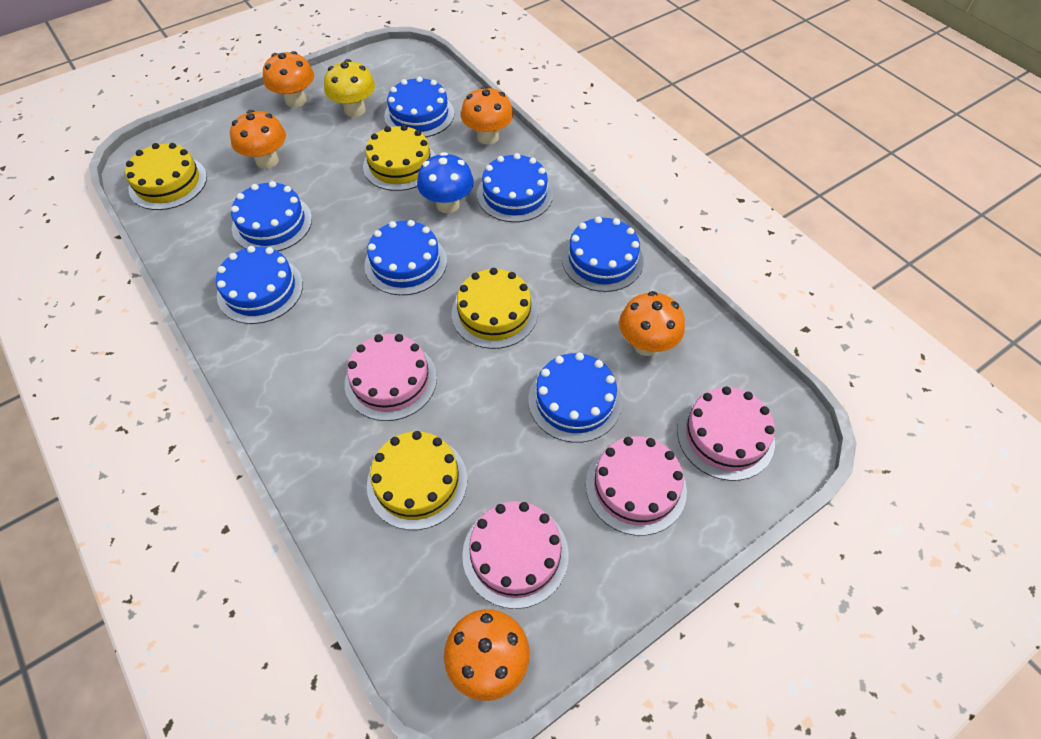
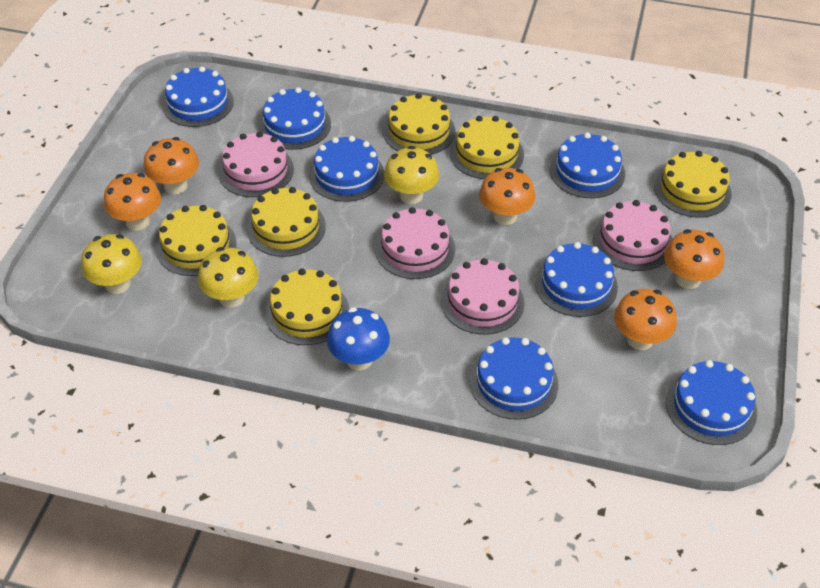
yellow cake: 4 -> 6
yellow mushroom: 1 -> 3

